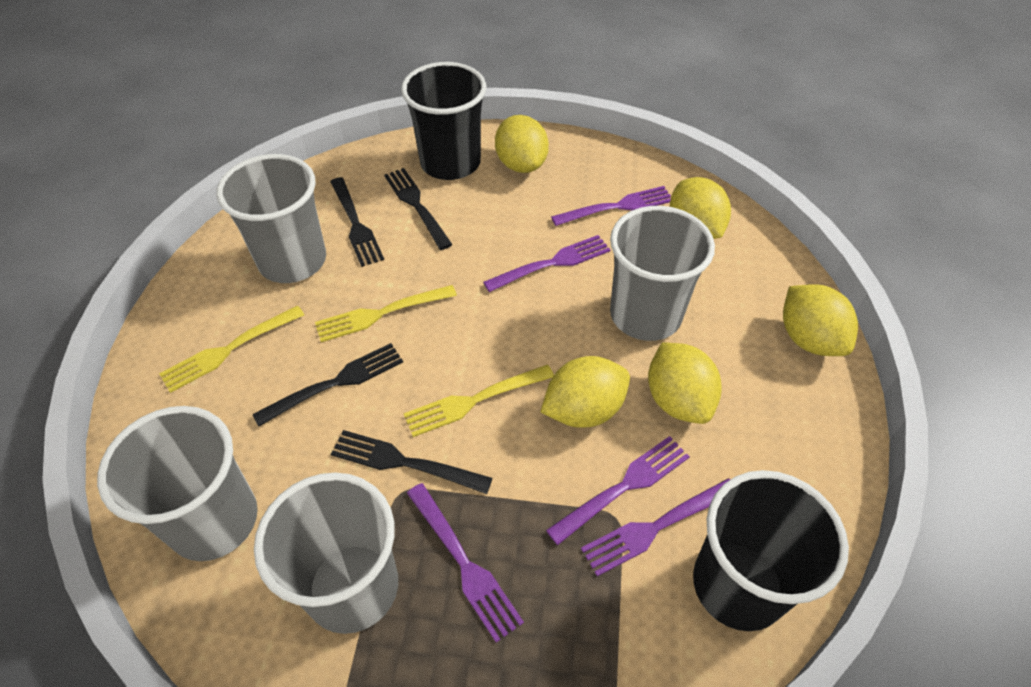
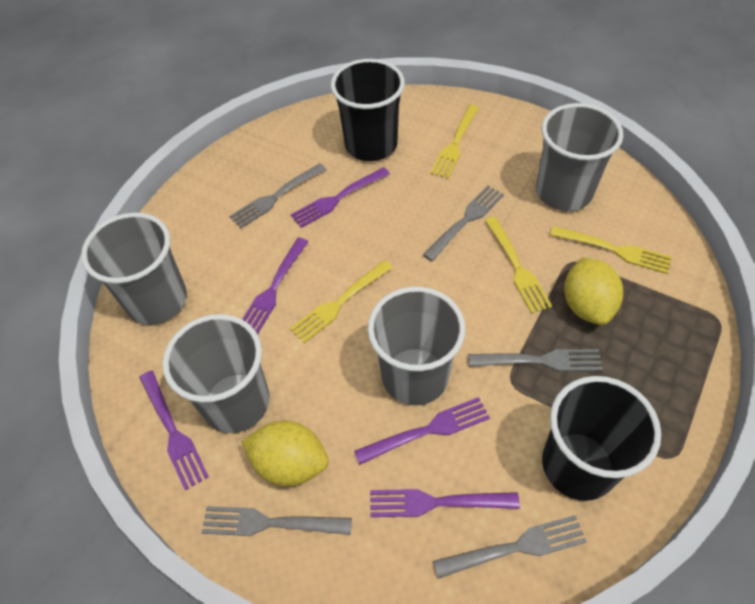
black fork: 4 -> 0
grey fork: 0 -> 5
yellow fork: 3 -> 4
yellow lemon: 5 -> 2

